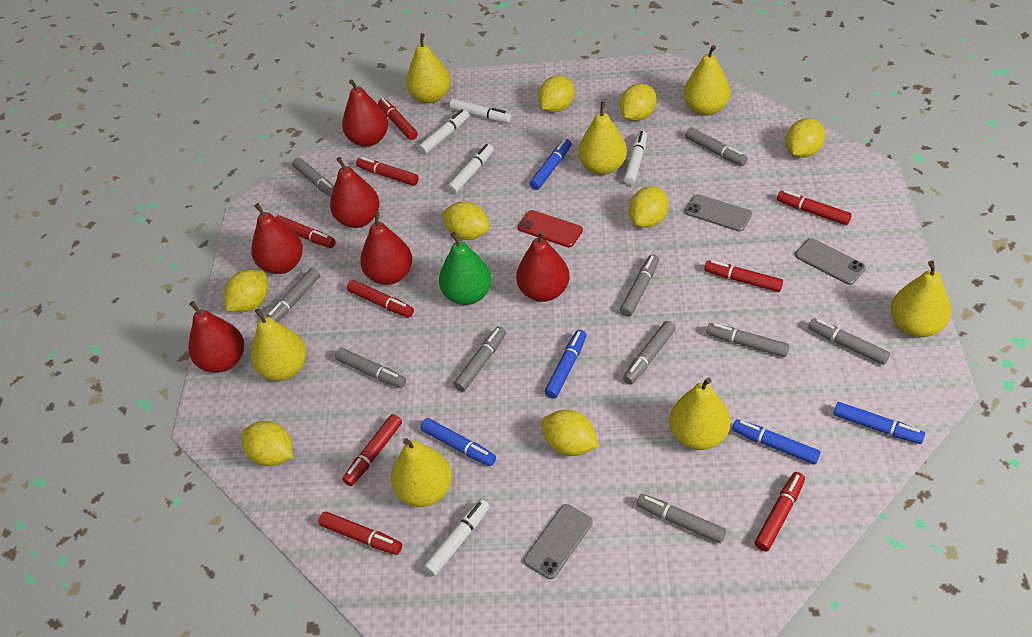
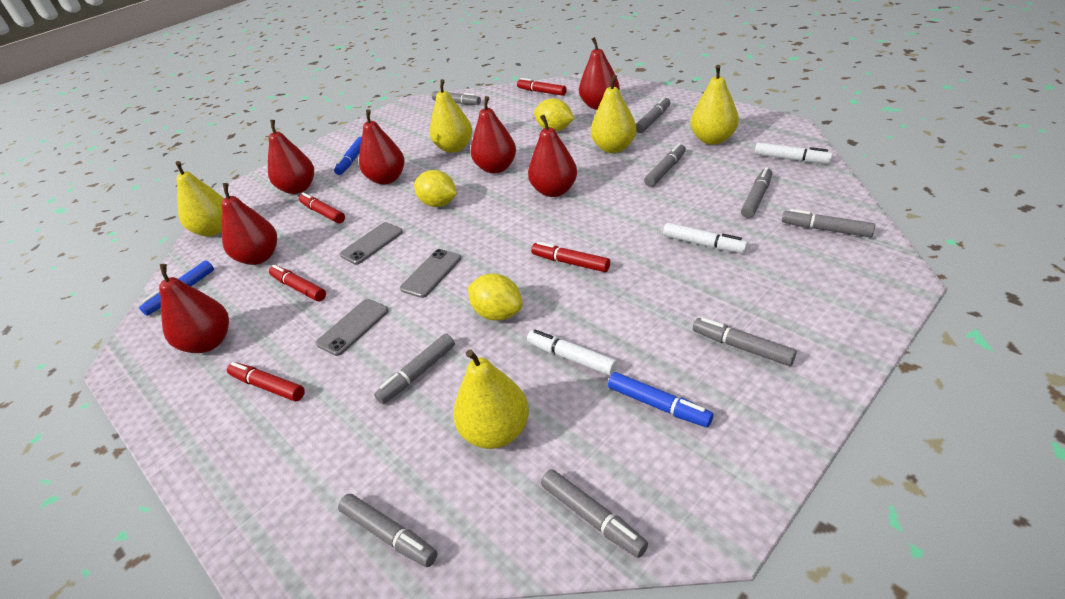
blue marker: 5 -> 3
green pear: 1 -> 0
grey marker: 10 -> 9
red marker: 9 -> 5
red pear: 6 -> 7
red phone: 1 -> 0
white marker: 5 -> 3
yellow lemon: 8 -> 3
yellow pear: 7 -> 5

